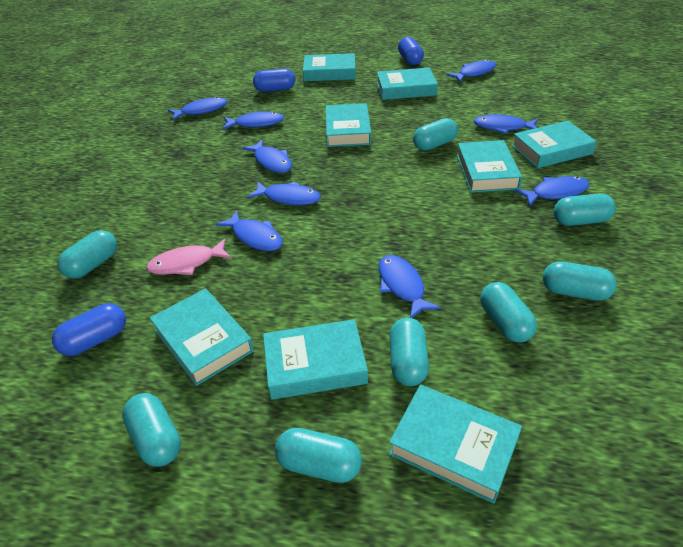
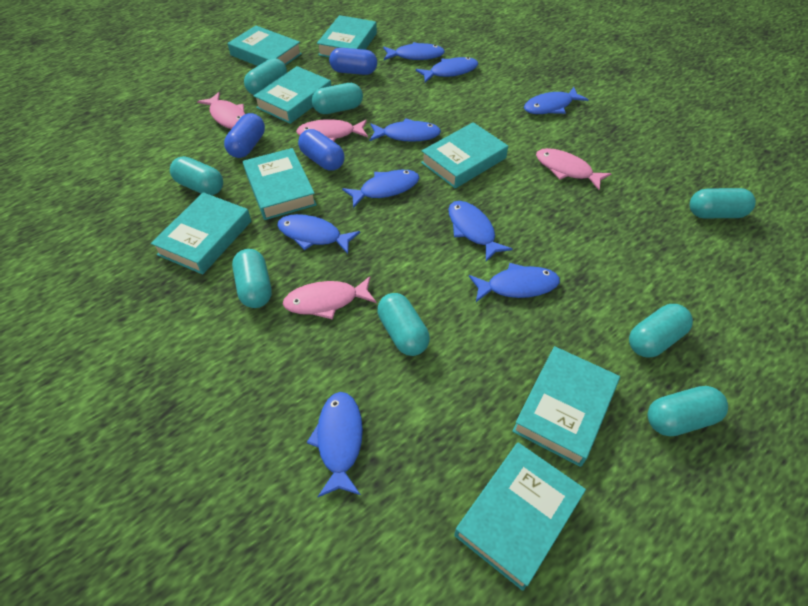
pink fish: 1 -> 4

